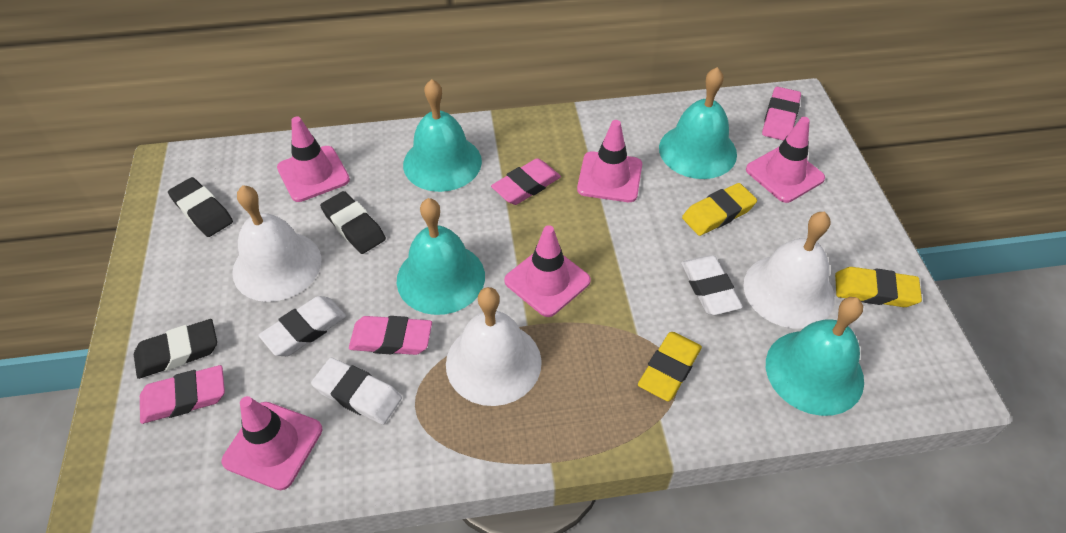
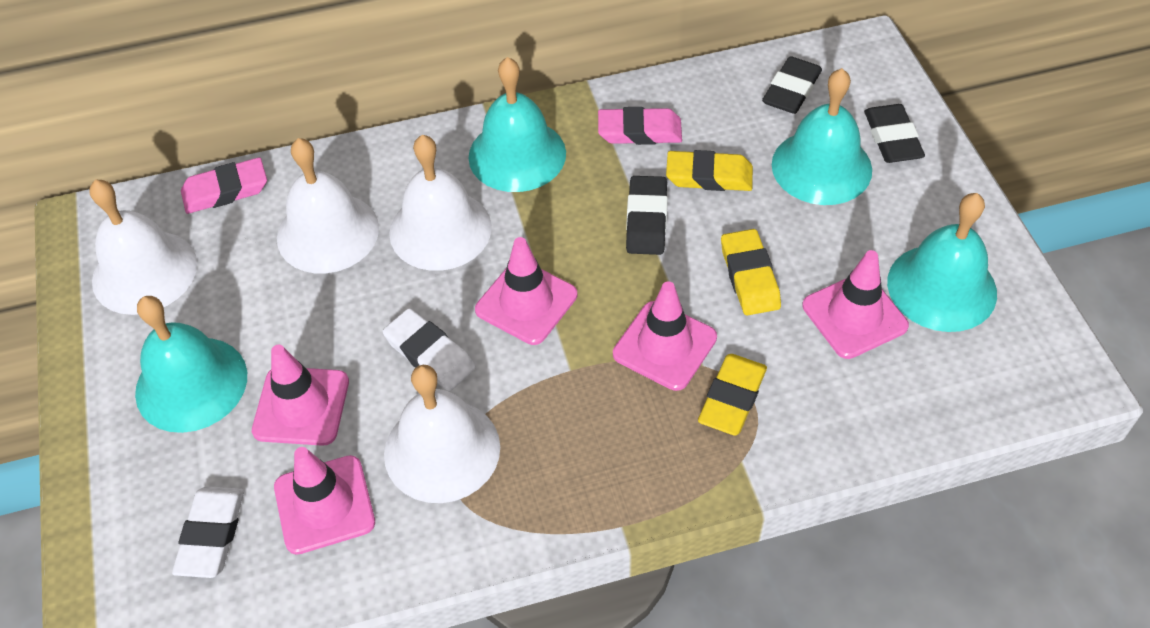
pink eraser: 4 -> 2
white bell: 3 -> 4
white eraser: 3 -> 2

